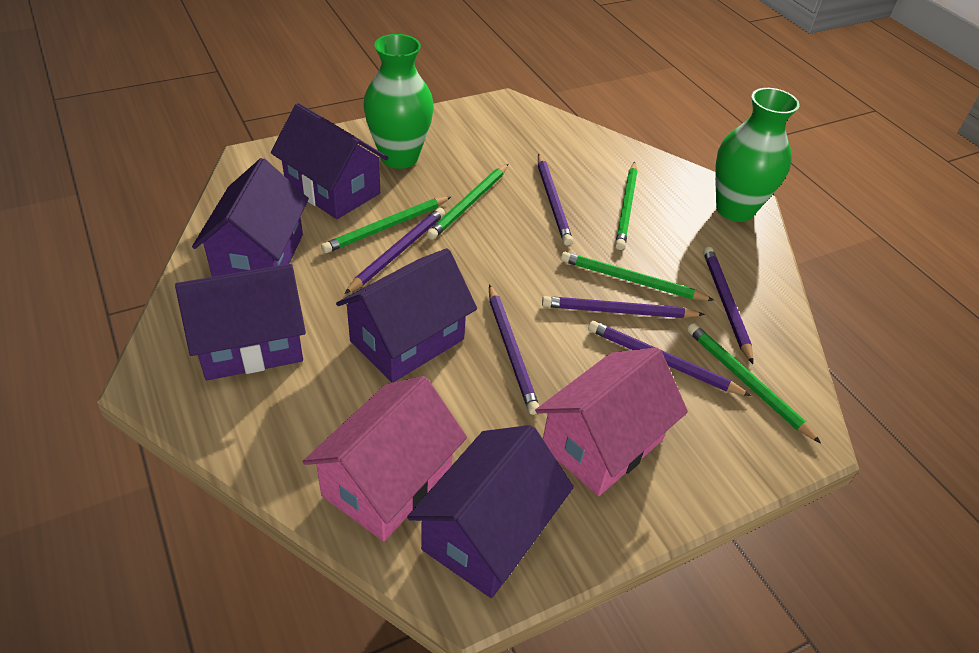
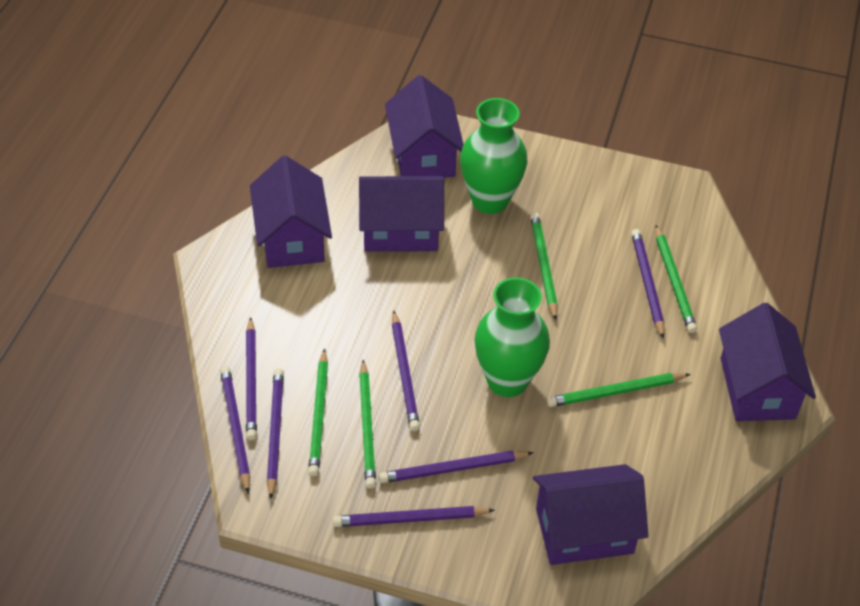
pink house: 2 -> 0
purple pencil: 6 -> 7

